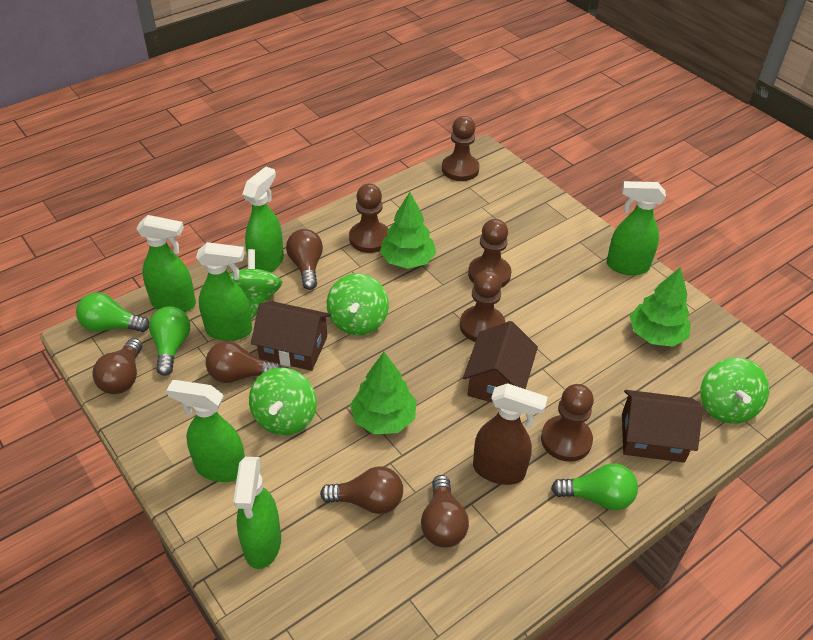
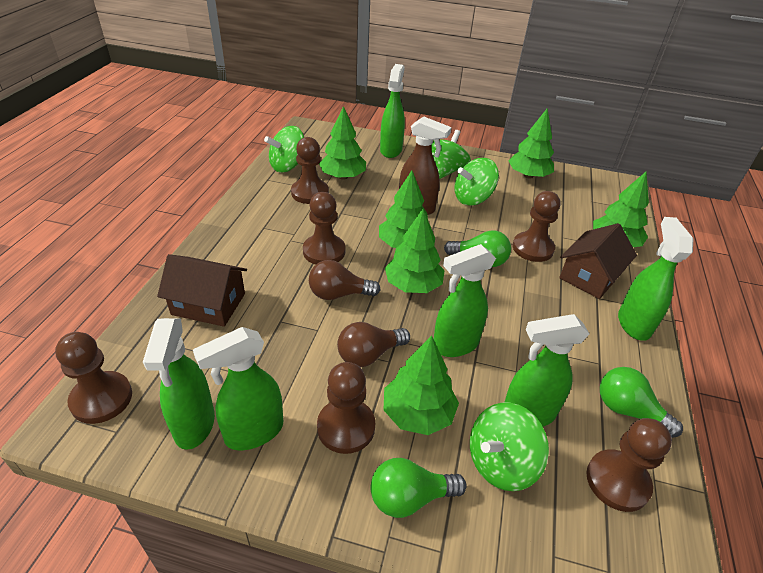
brown house: 3 -> 2
brown light bulb: 5 -> 2
brown pawn: 5 -> 6
green tree: 3 -> 6

